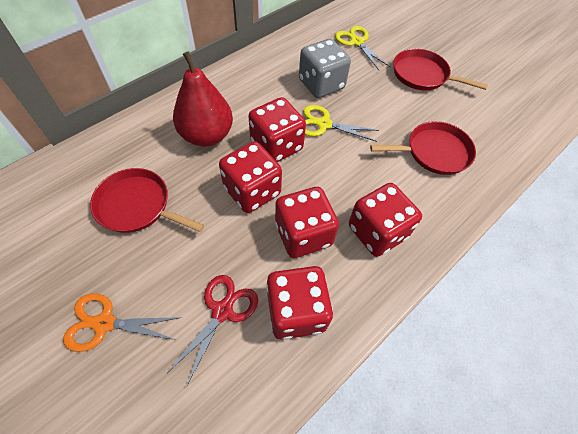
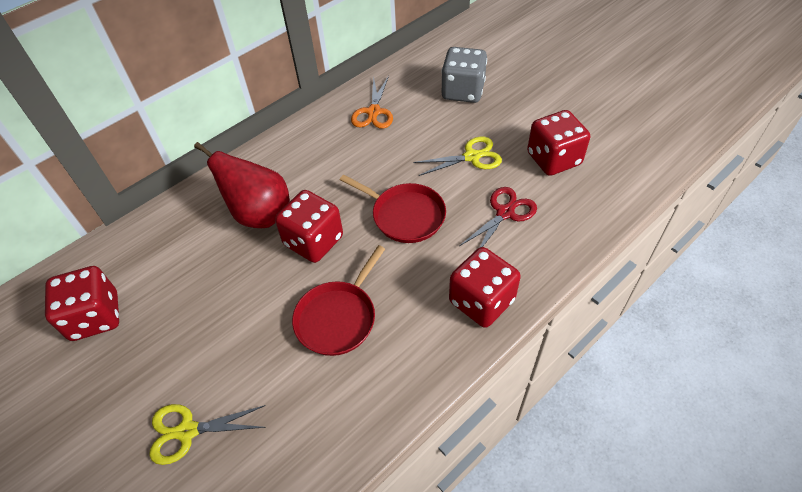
red dice: 5 -> 4
red pan: 3 -> 2

